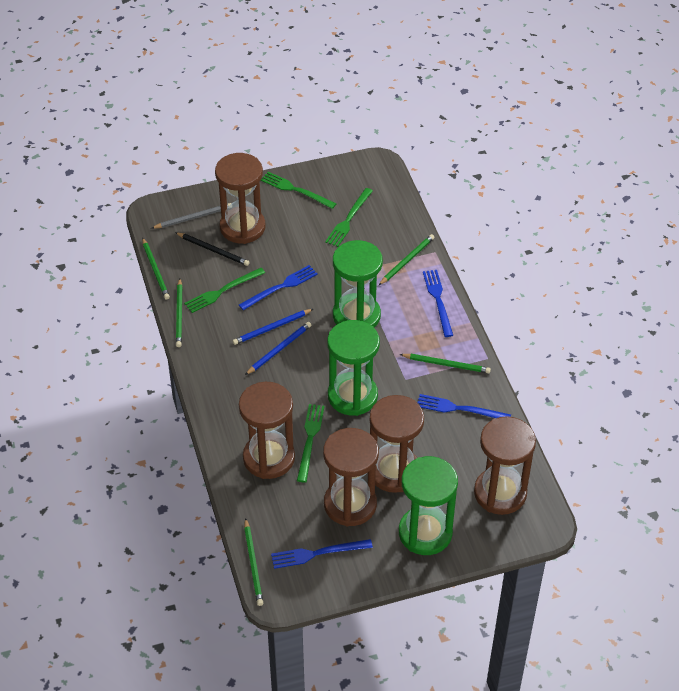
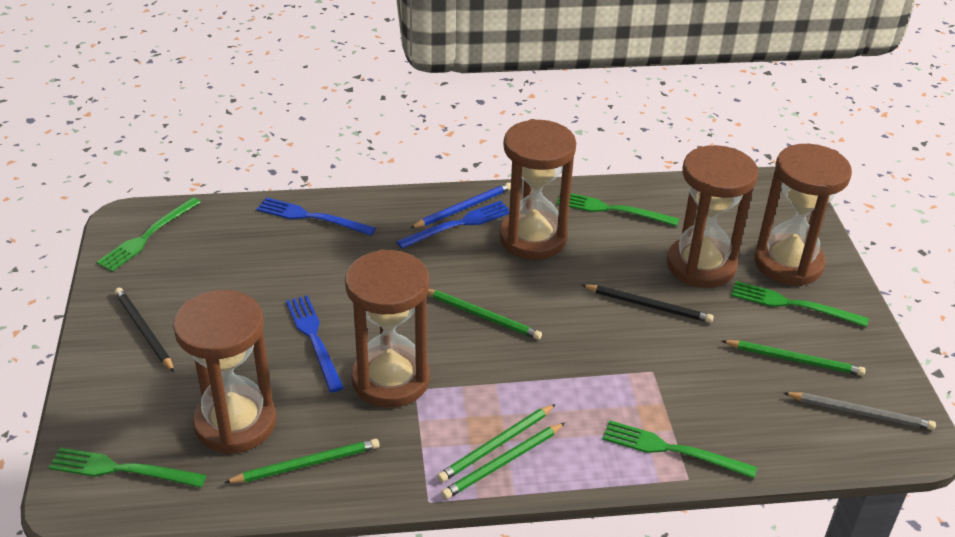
black pencil: 1 -> 2
blue fork: 4 -> 3
blue pencil: 2 -> 1
green fork: 4 -> 5
green hourglass: 3 -> 0

